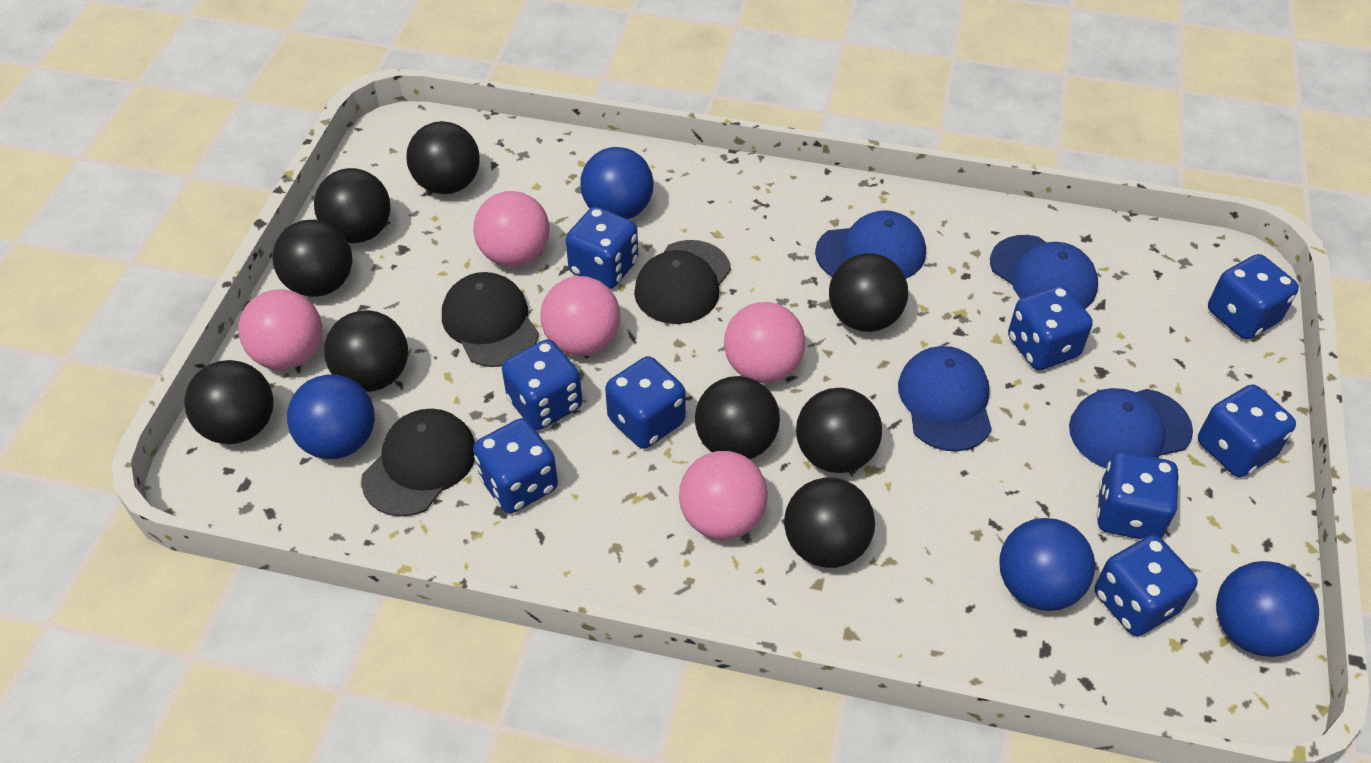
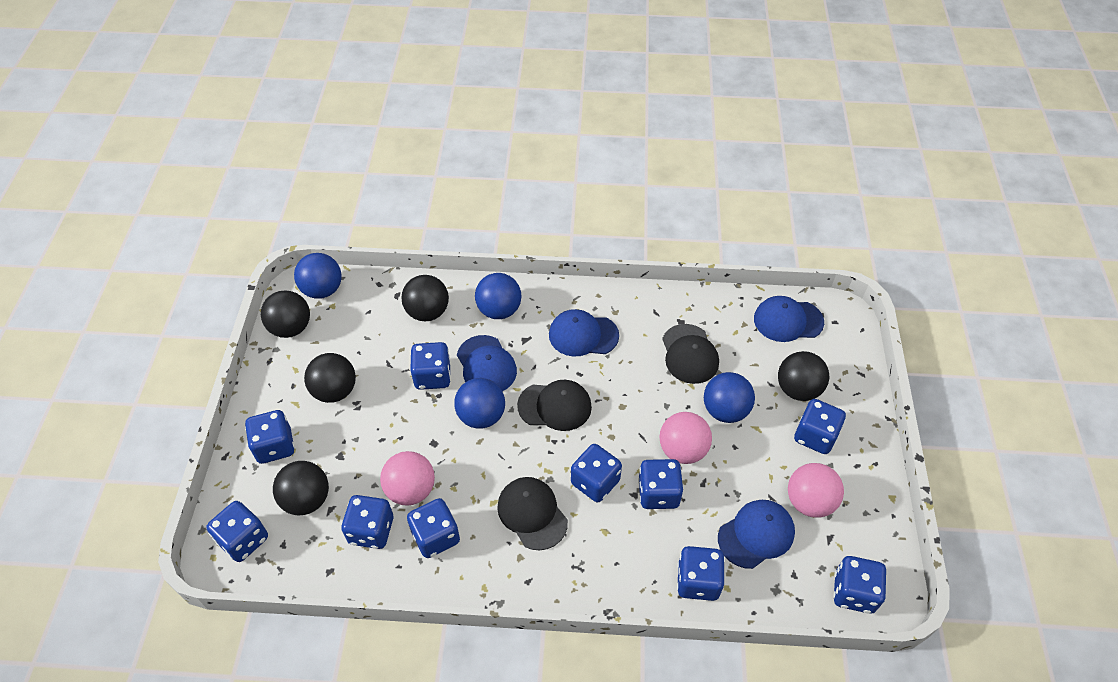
black ball: 9 -> 5
blue dice: 9 -> 10
pink ball: 5 -> 3

